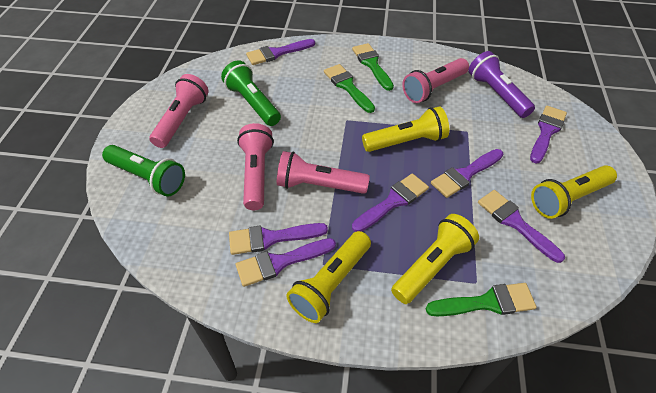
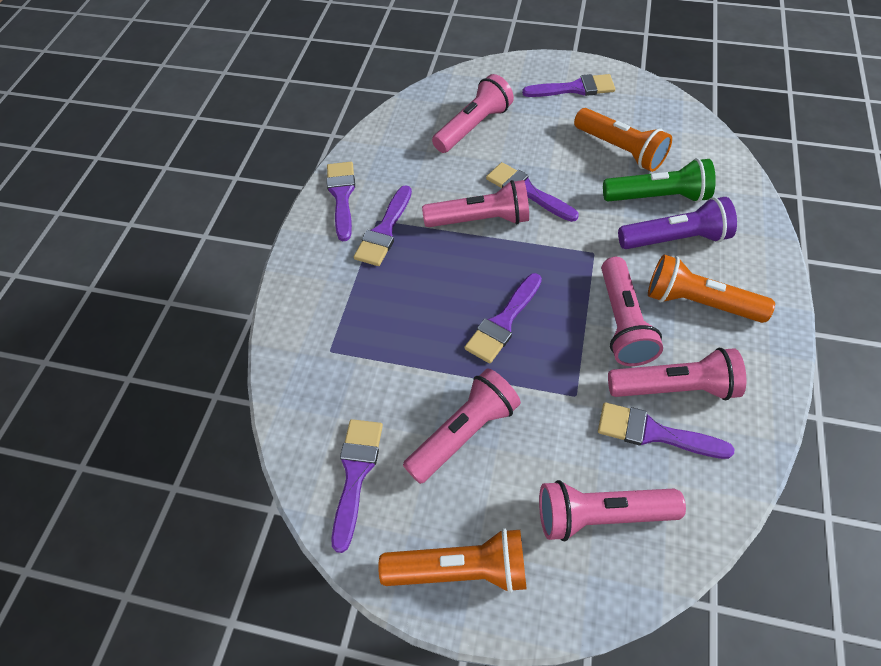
green brush: 3 -> 0
green flashlight: 2 -> 1
orange flashlight: 0 -> 3
pink flashlight: 4 -> 6
yellow flashlight: 4 -> 0

